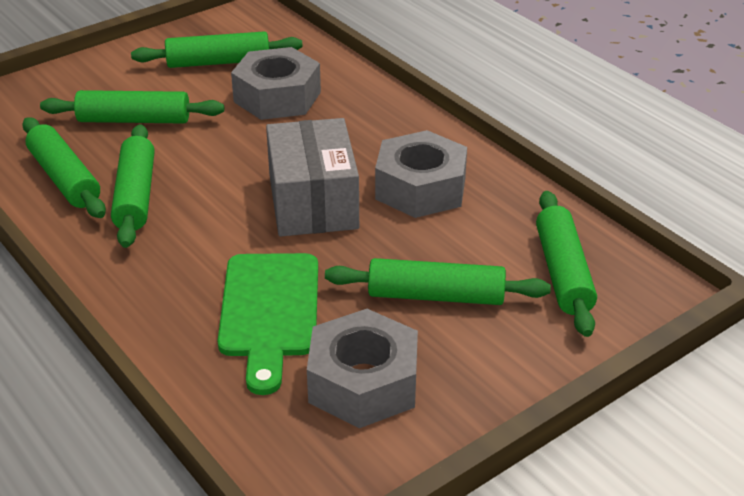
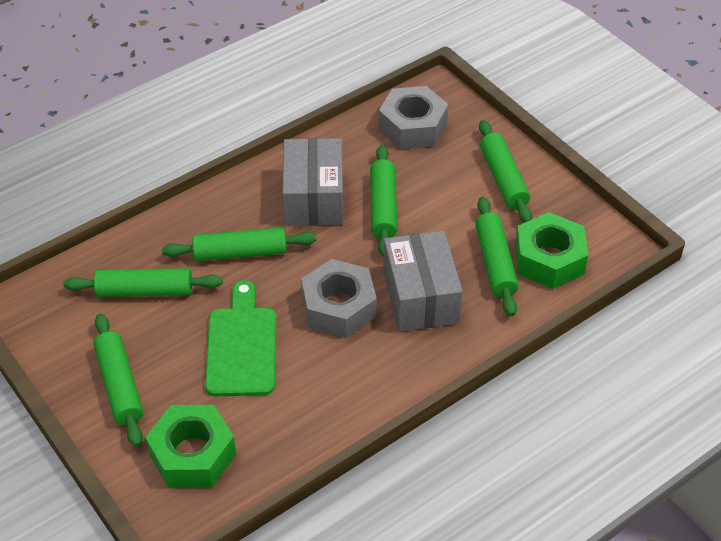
green nut: 0 -> 2
grey box: 1 -> 2
grey nut: 3 -> 2

